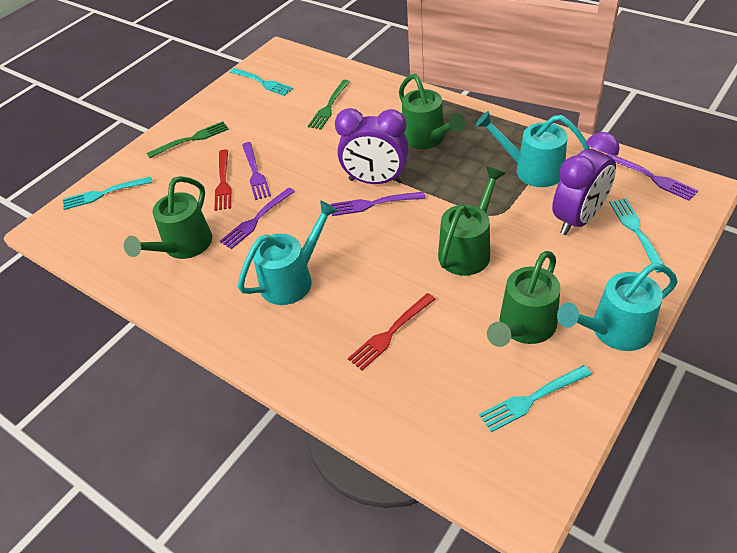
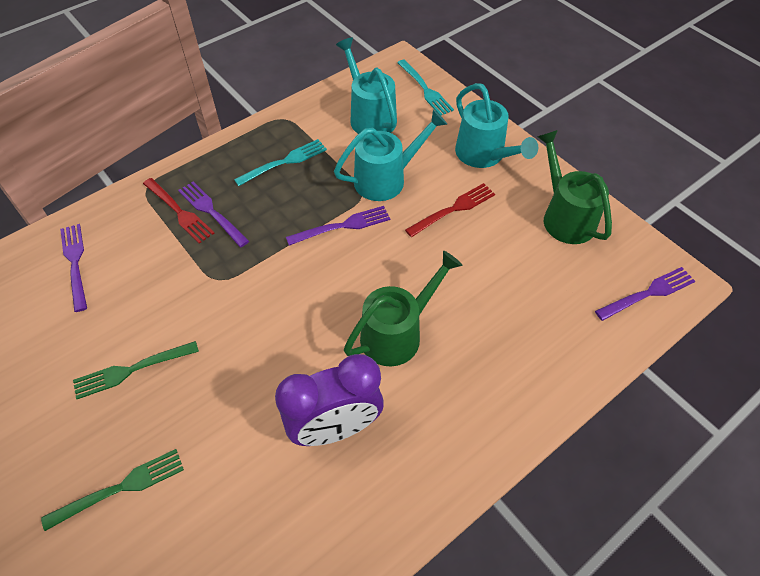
green watering can: 4 -> 2
purple clock: 2 -> 1
turquoise fork: 4 -> 2

